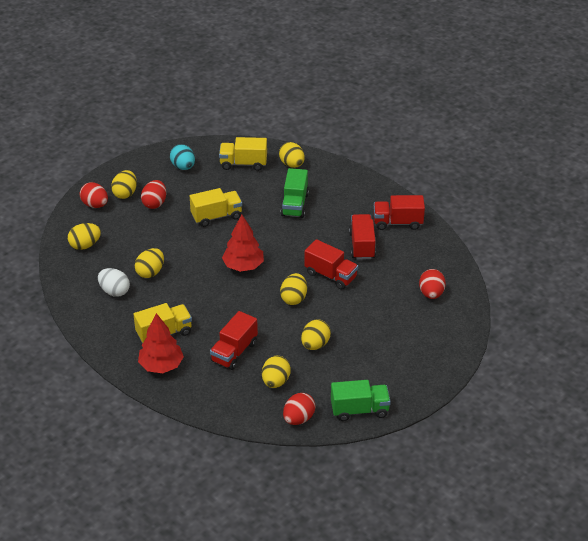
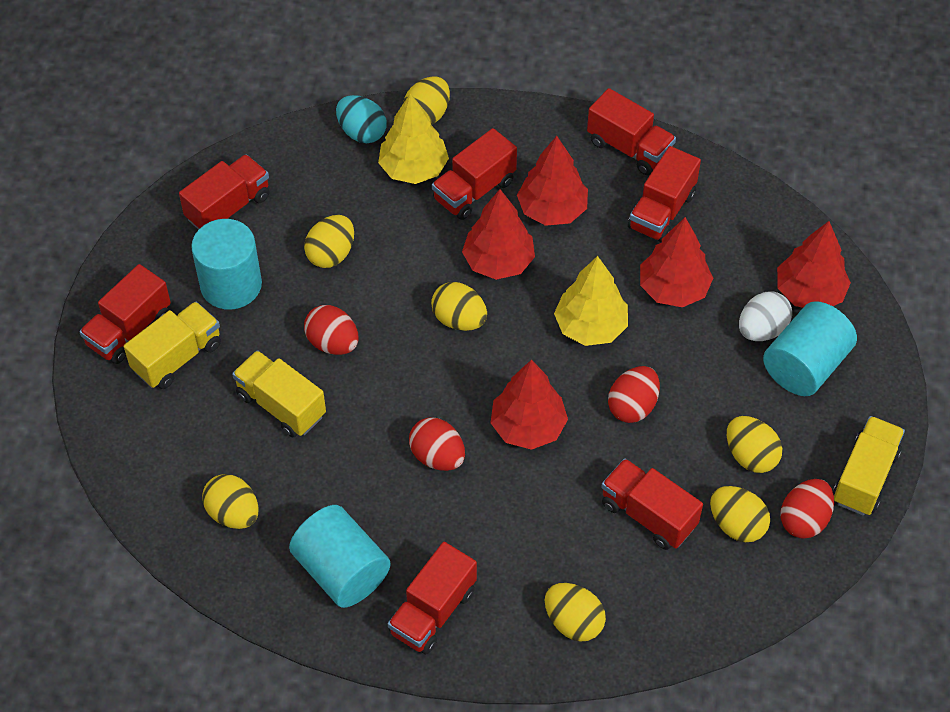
green truck: 2 -> 0
red tree: 2 -> 5
red truck: 4 -> 7
turquoise cylinder: 0 -> 3
yellow tree: 0 -> 2

